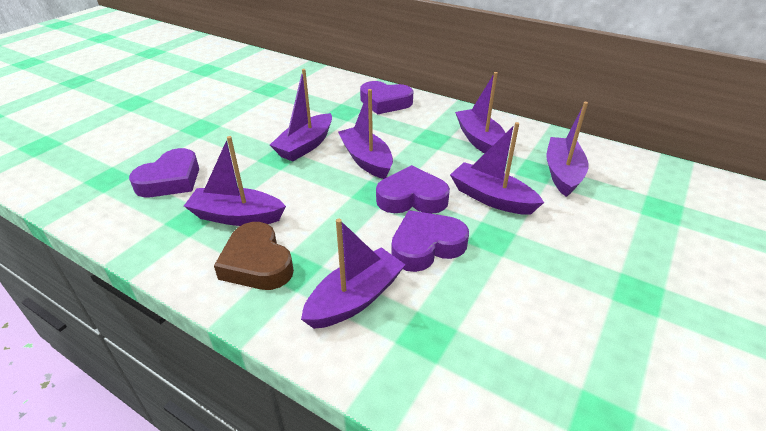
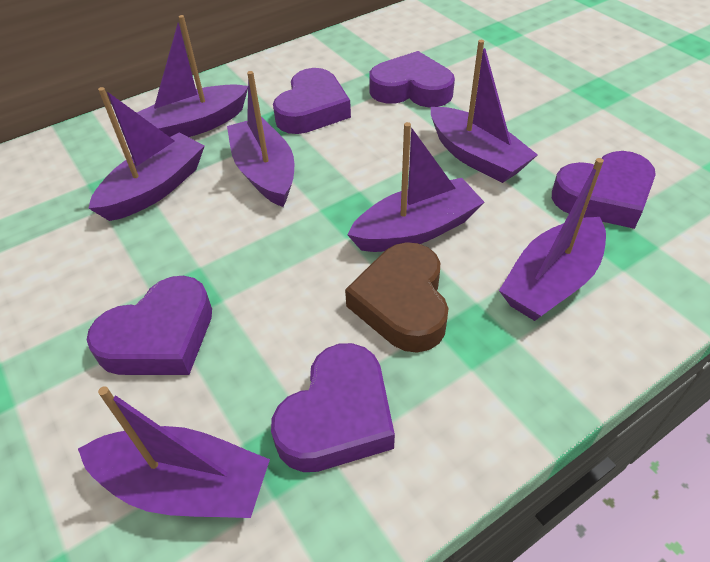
purple heart: 4 -> 5

